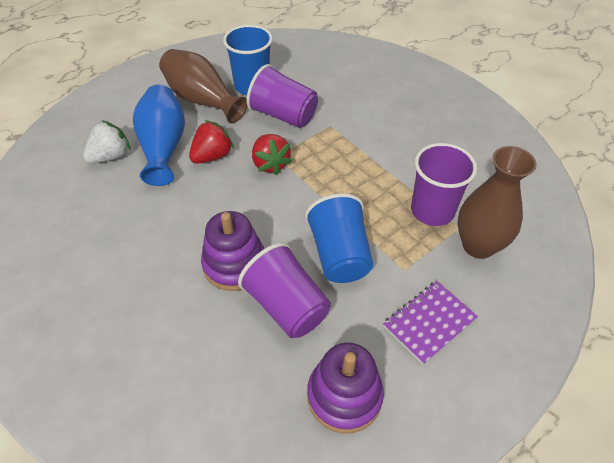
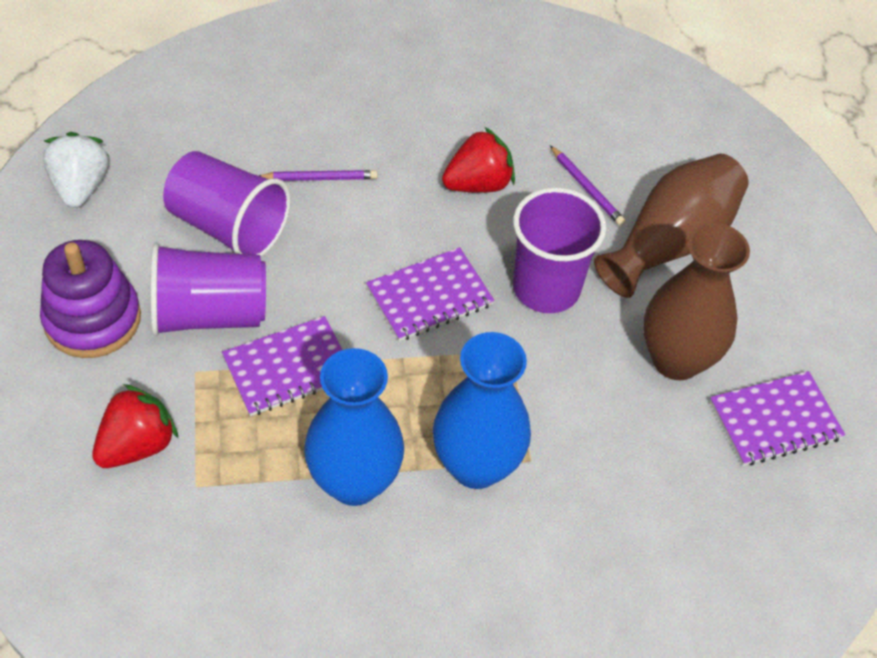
blue cup: 2 -> 0
blue vase: 1 -> 2
purple notebook: 1 -> 3
purple pencil: 0 -> 2
purple stacking toy: 2 -> 1

